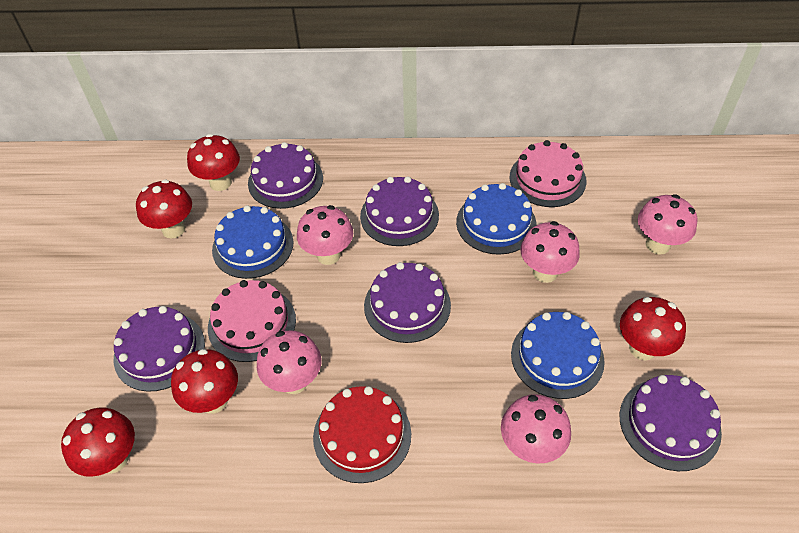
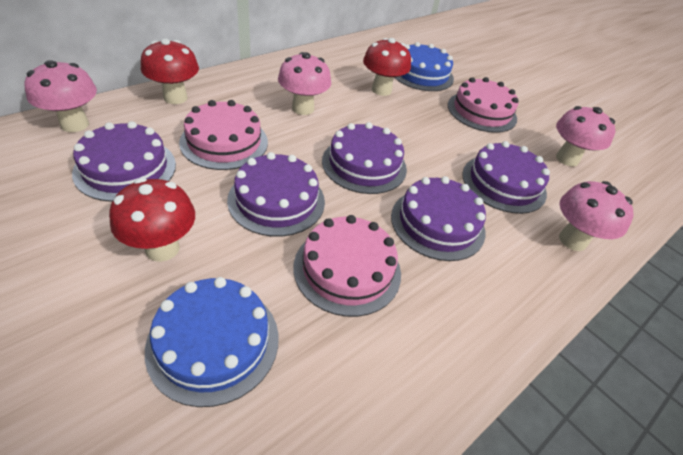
blue cake: 3 -> 2
pink cake: 2 -> 3
pink mushroom: 5 -> 4
red cake: 1 -> 0
red mushroom: 5 -> 3

